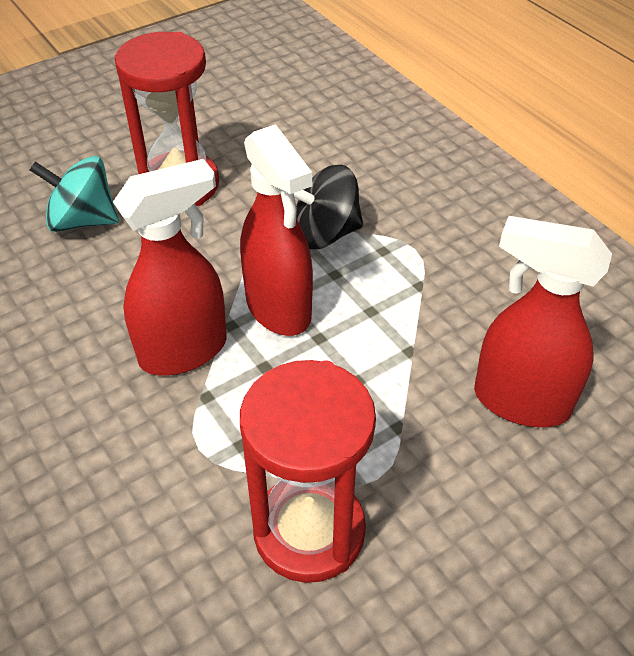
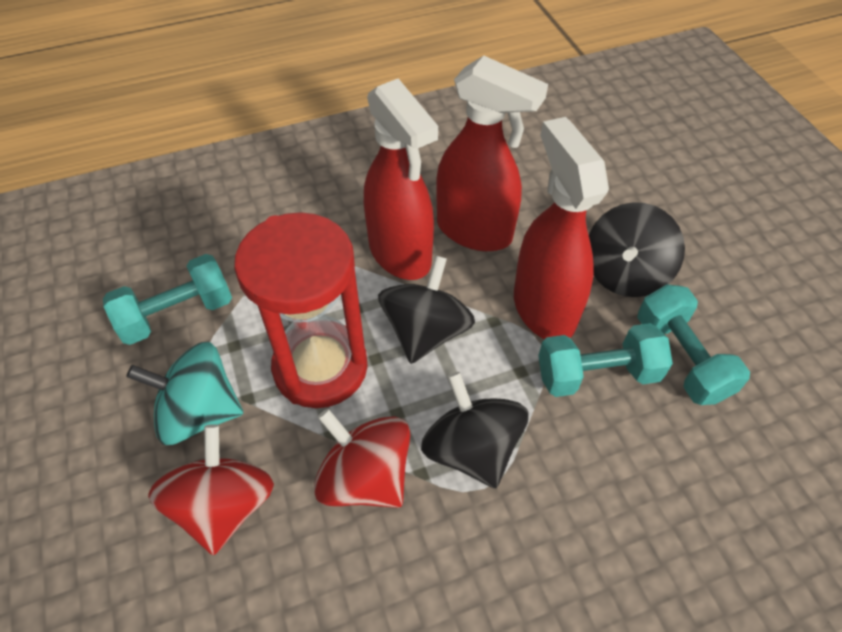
black spinning top: 1 -> 3
red hourglass: 2 -> 1
red spinning top: 0 -> 2
turquoise dumbbell: 0 -> 3

